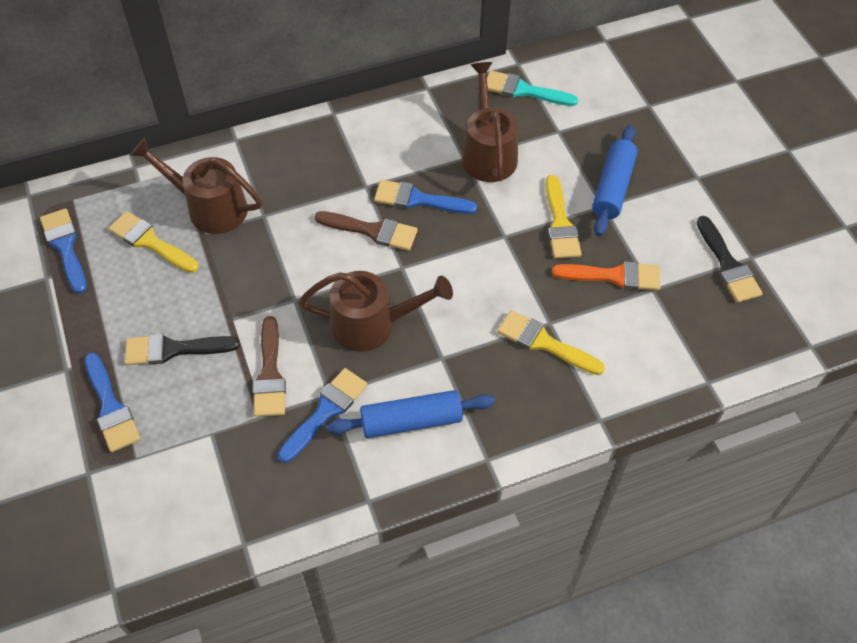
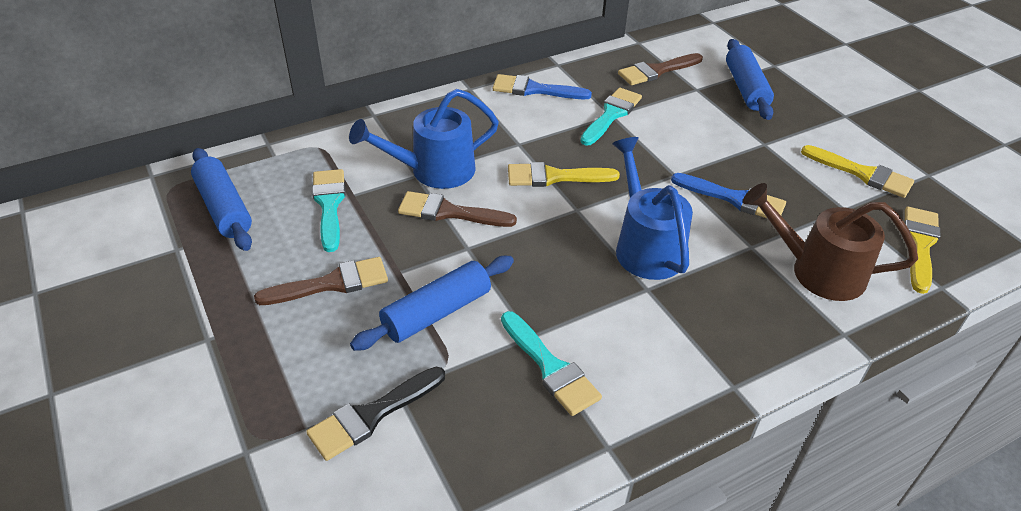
black brush: 2 -> 1
blue brush: 4 -> 2
blue rolling pin: 2 -> 3
blue watering can: 0 -> 2
brown brush: 2 -> 3
brown watering can: 3 -> 1
orange brush: 1 -> 0
turquoise brush: 1 -> 3

